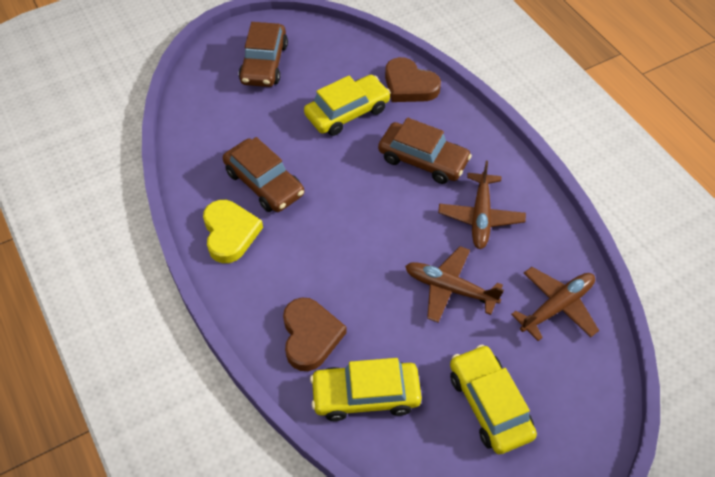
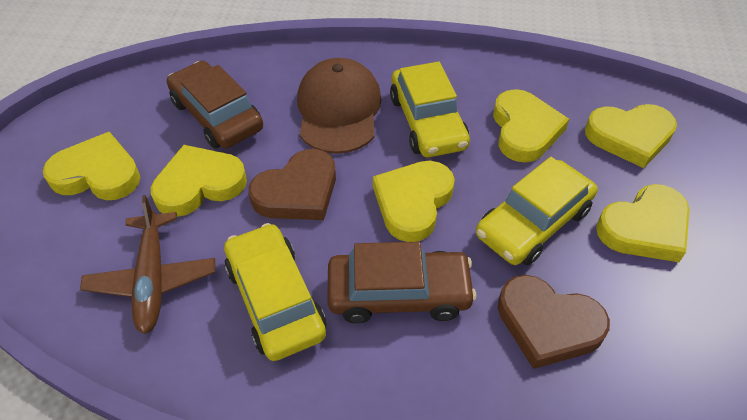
brown cap: 0 -> 1
brown car: 3 -> 2
brown plane: 3 -> 1
yellow heart: 1 -> 6

